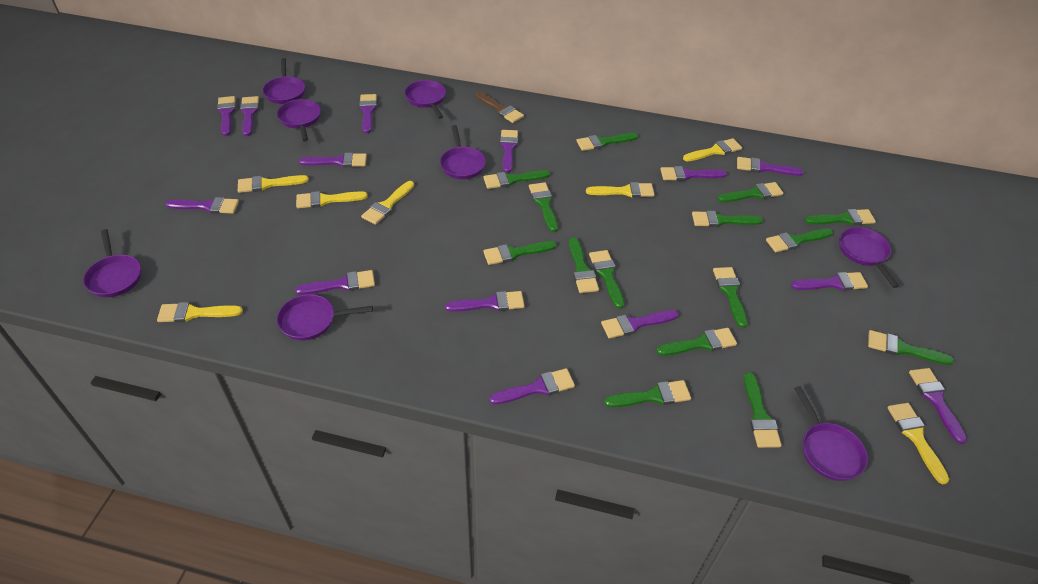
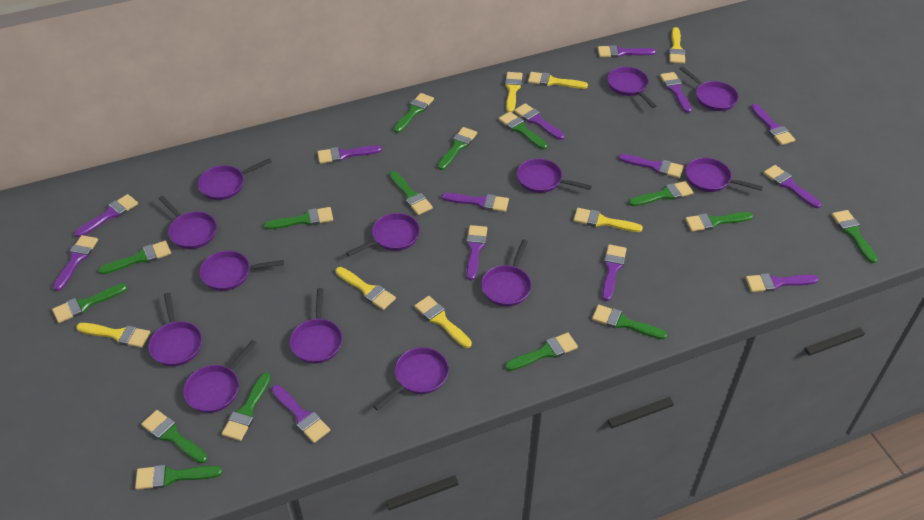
brown brush: 1 -> 0
purple pan: 8 -> 13

